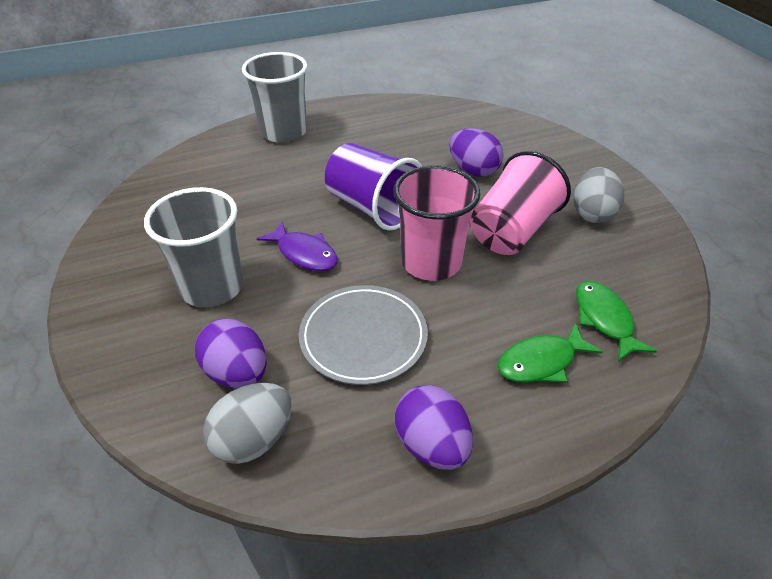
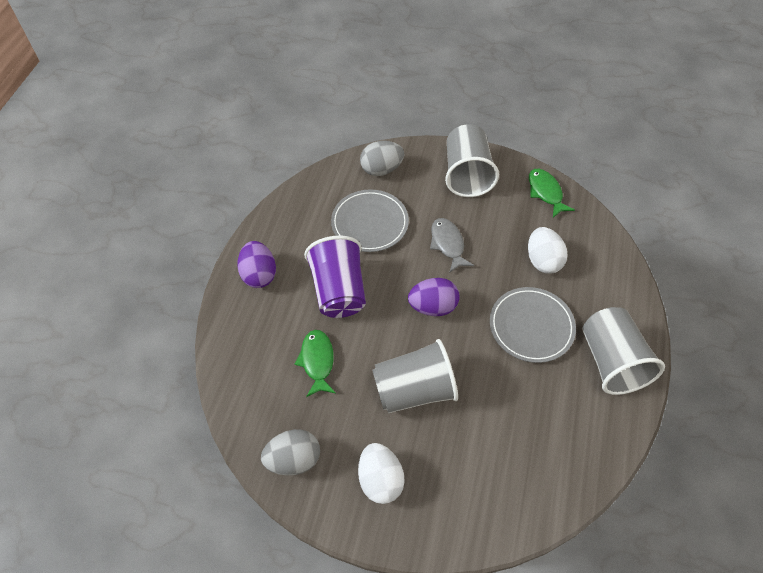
grey cup: 2 -> 3
grey fish: 0 -> 1
grey plate: 1 -> 2
pink cup: 2 -> 0
purple egg: 3 -> 2
purple fish: 1 -> 0
white egg: 0 -> 2

